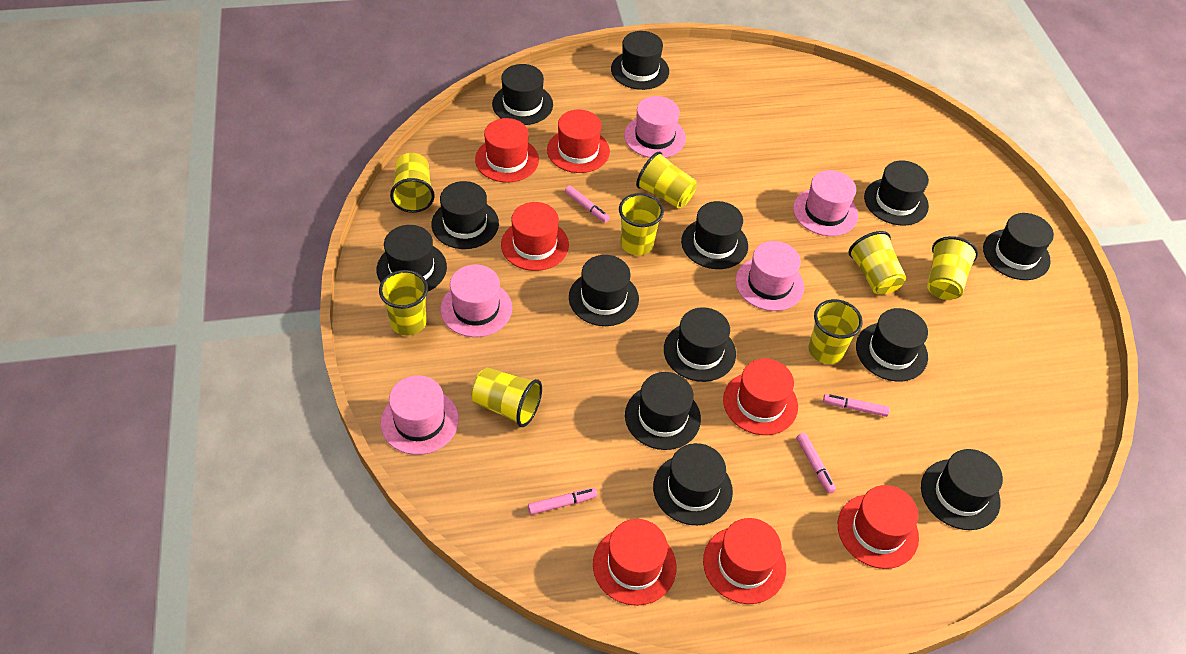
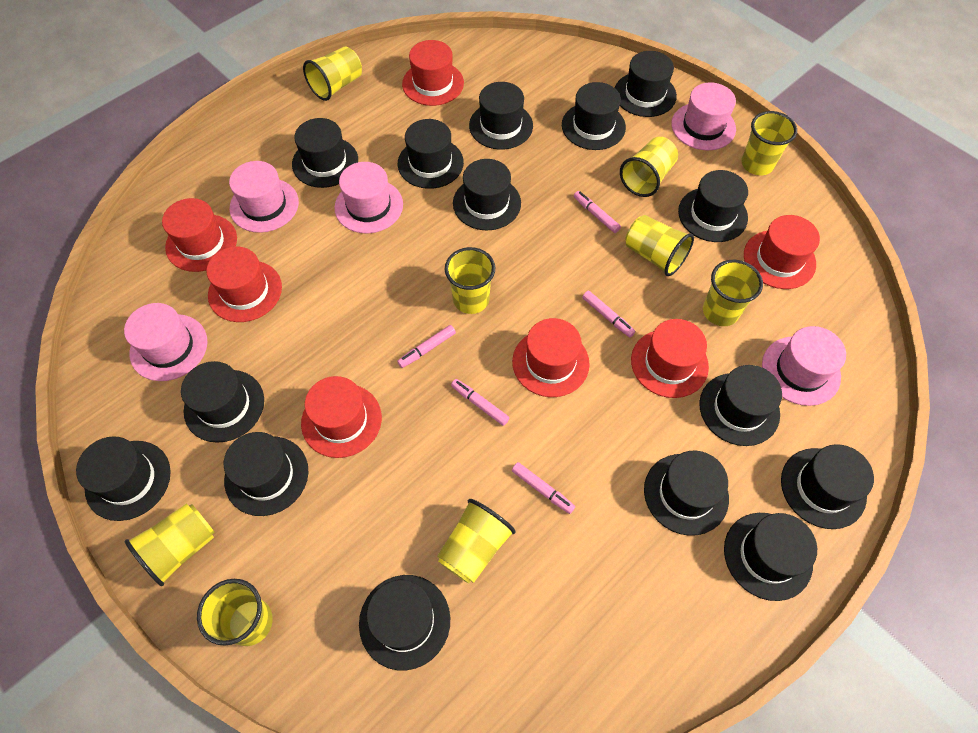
black hat: 13 -> 15
pink marker: 4 -> 5
yellow cup: 8 -> 9

